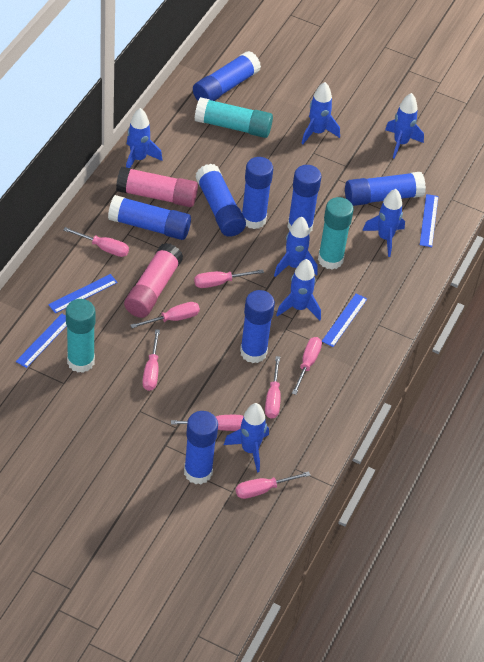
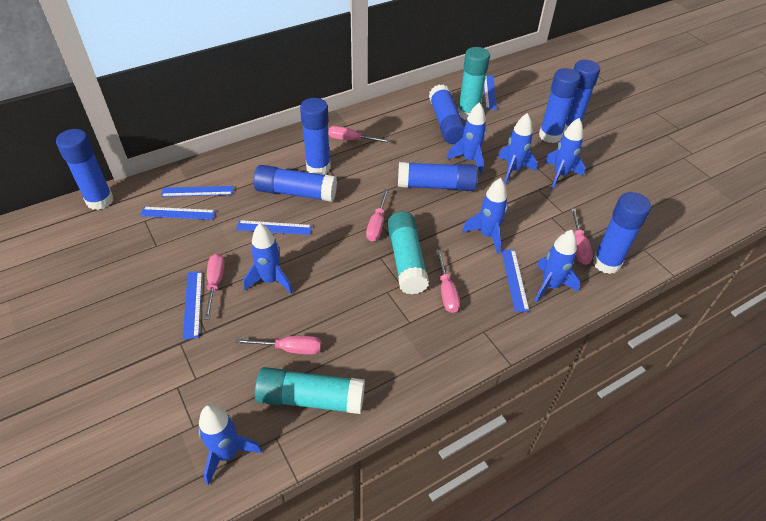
blue ruler: 4 -> 6
pink glue stick: 2 -> 0
pink screwdriver: 8 -> 6

